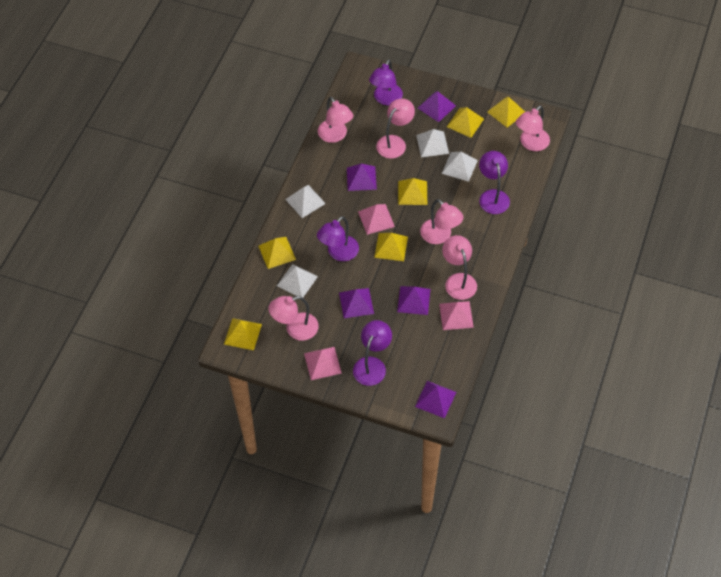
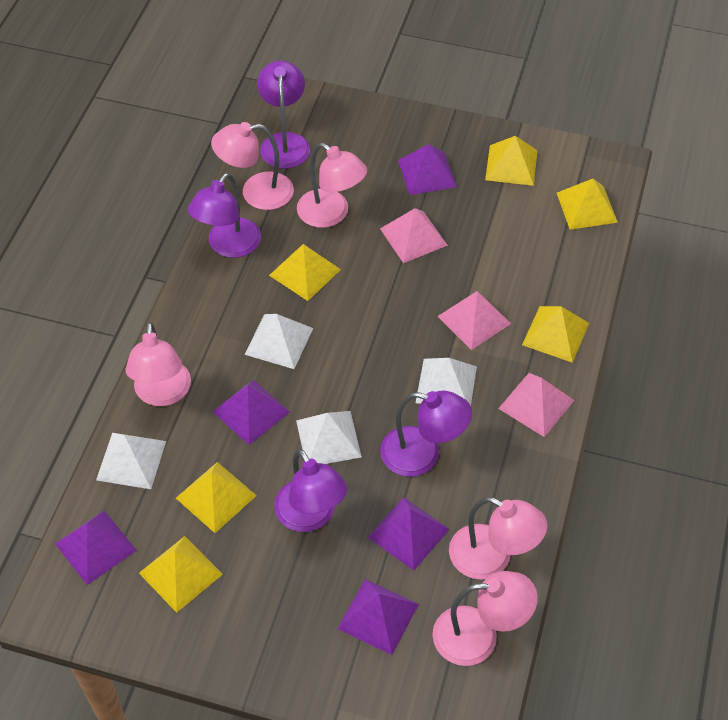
pink lamp: 6 -> 5

